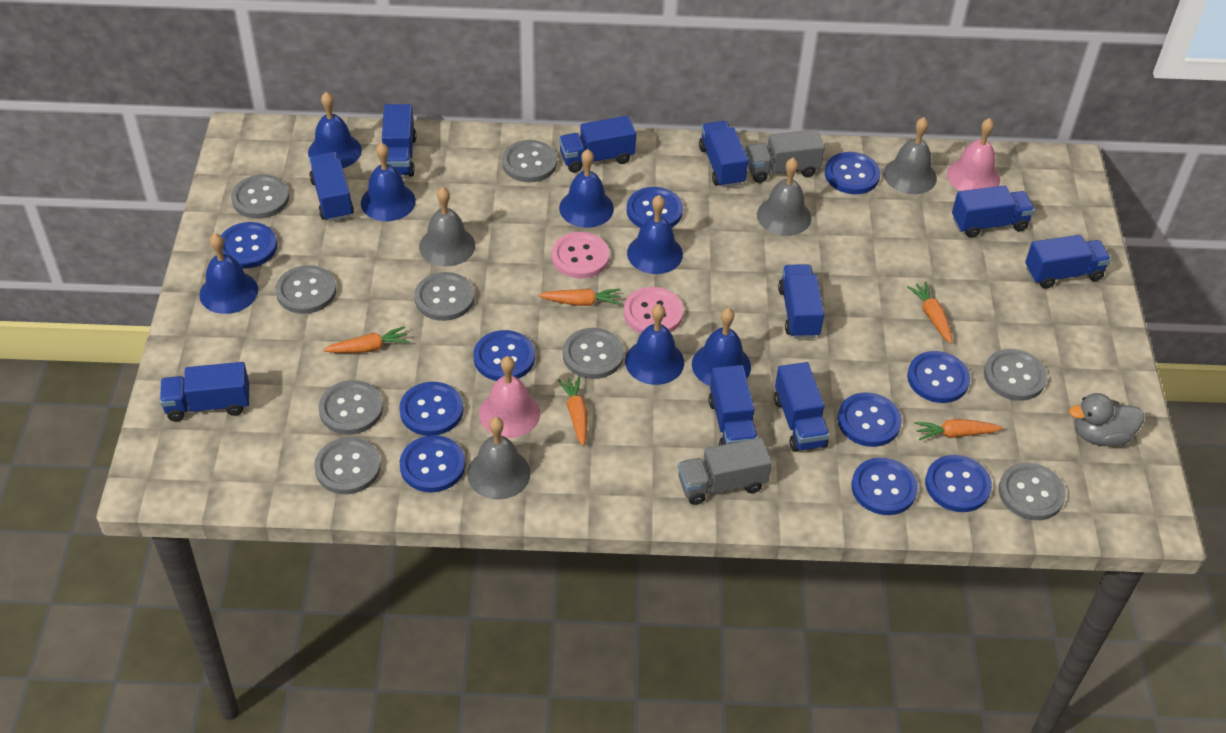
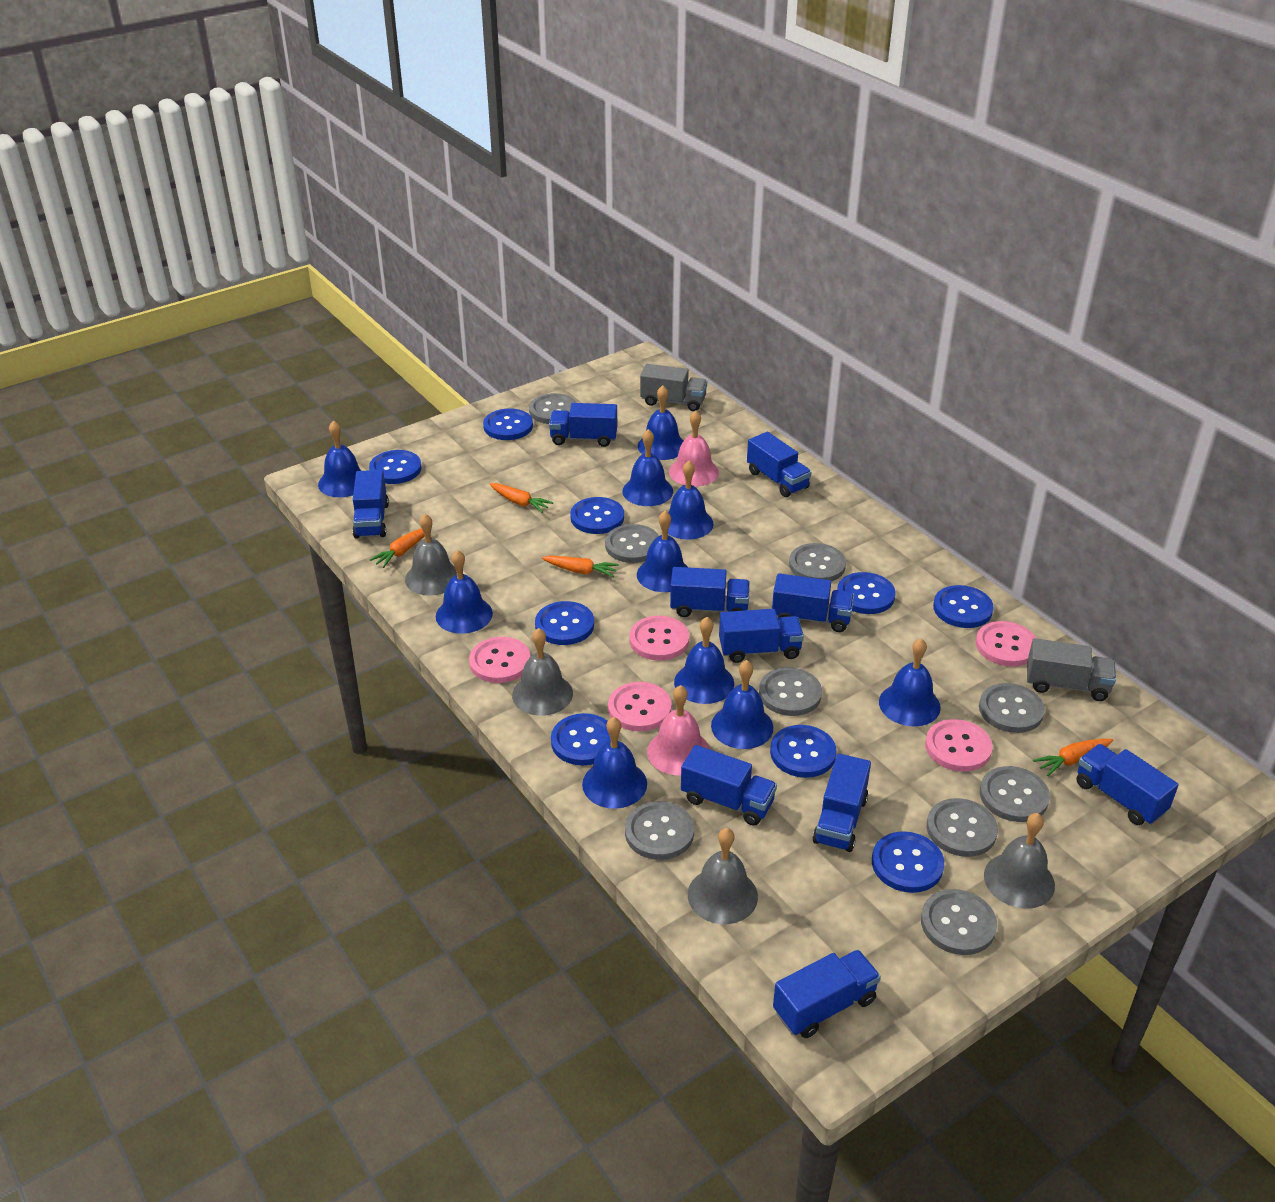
blue bell: 7 -> 10
blue button: 10 -> 9
grey duck: 1 -> 0
orange carrot: 5 -> 4
pink button: 2 -> 5

